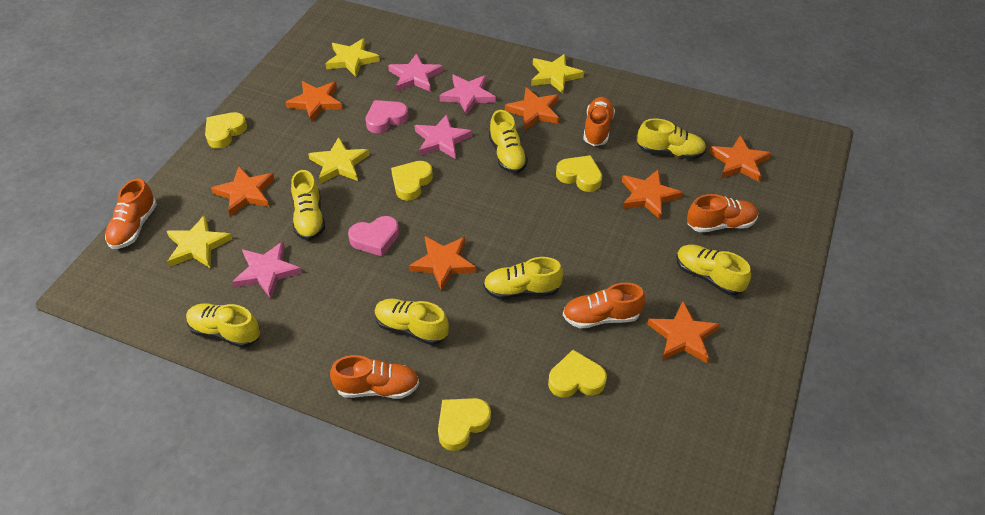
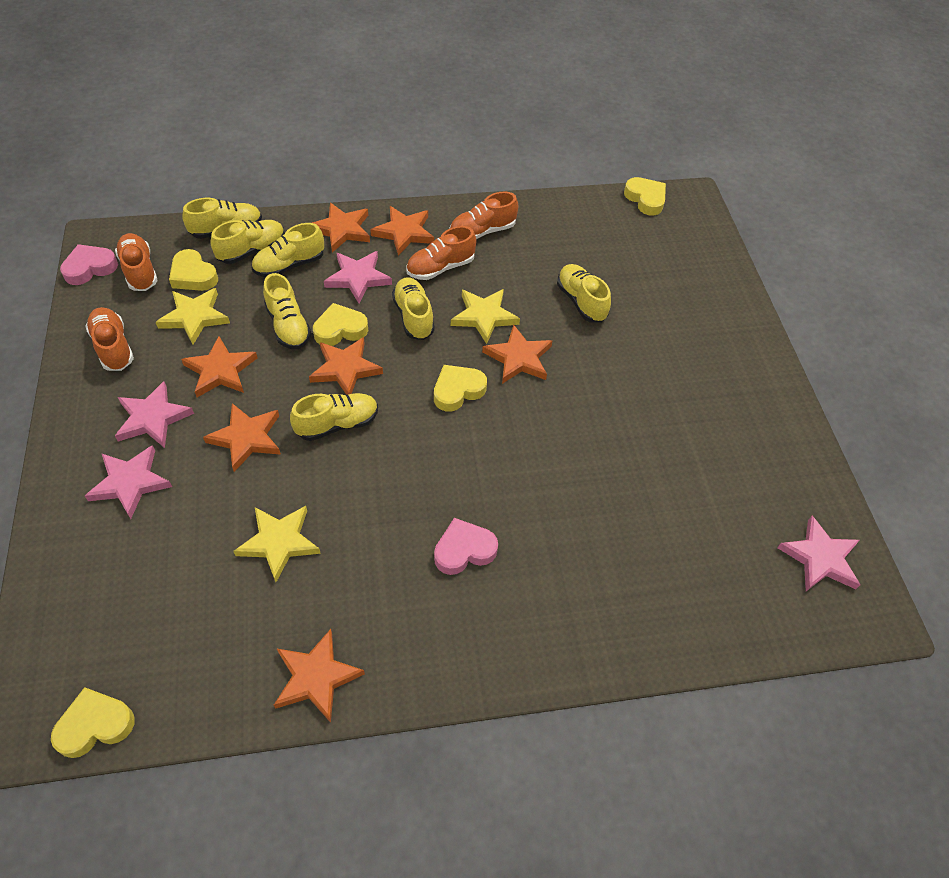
orange shoe: 5 -> 4
yellow star: 4 -> 3

